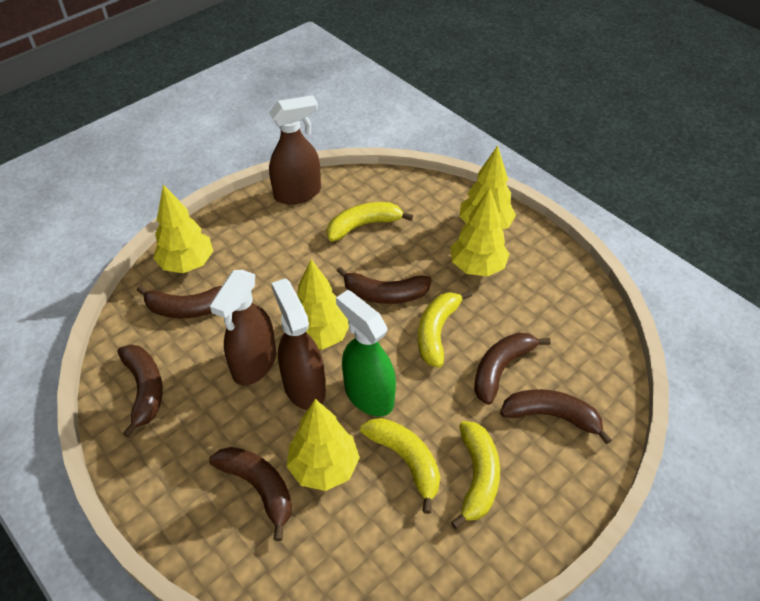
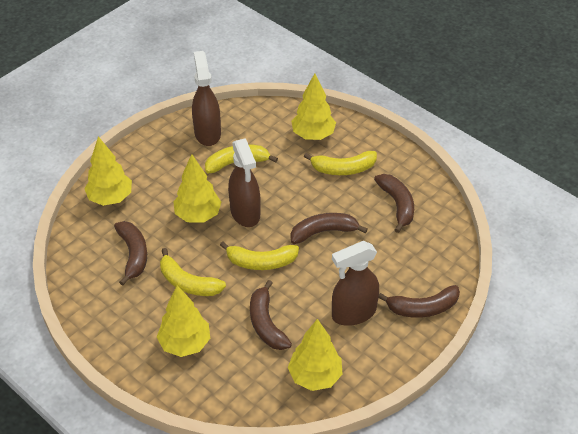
brown banana: 6 -> 5
green spray bottle: 1 -> 0

